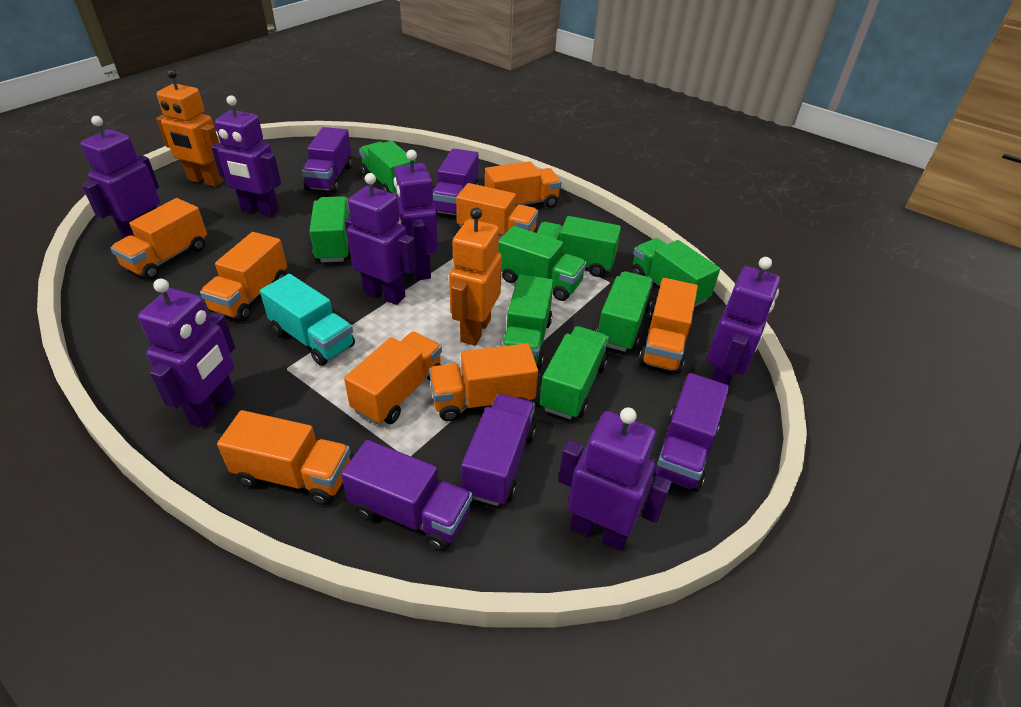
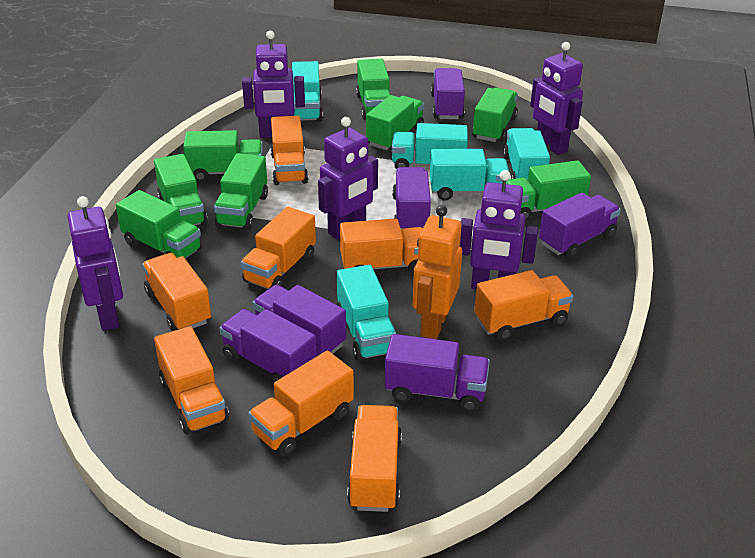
orange robot: 2 -> 1
purple robot: 7 -> 5
purple truck: 5 -> 6
turquoise truck: 1 -> 5

